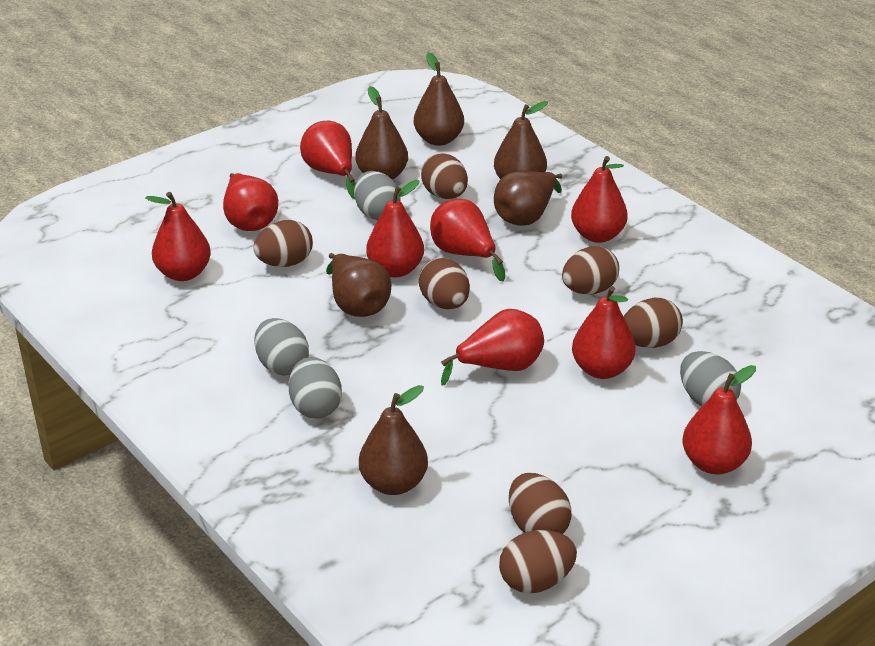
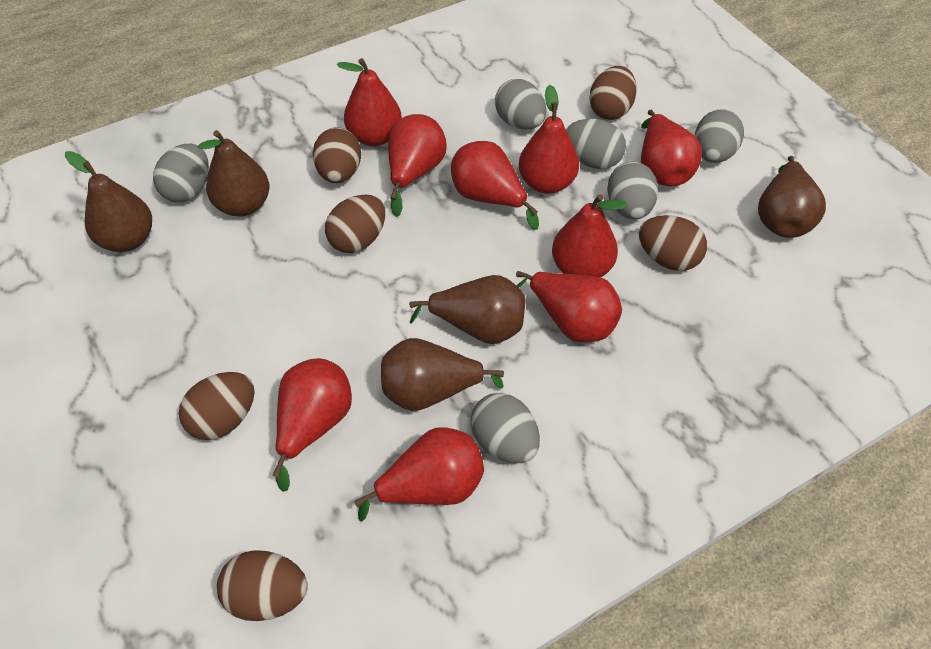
brown egg: 7 -> 6
brown pear: 6 -> 5
grey egg: 4 -> 6

